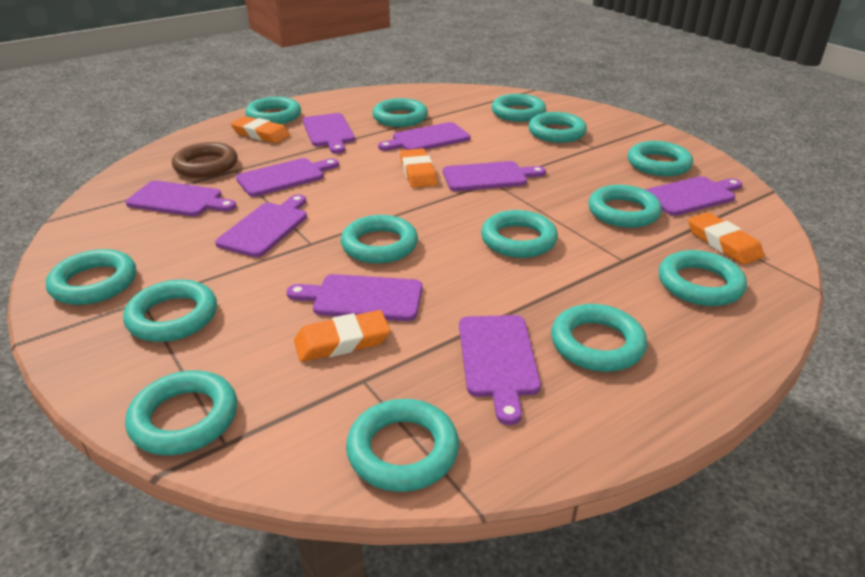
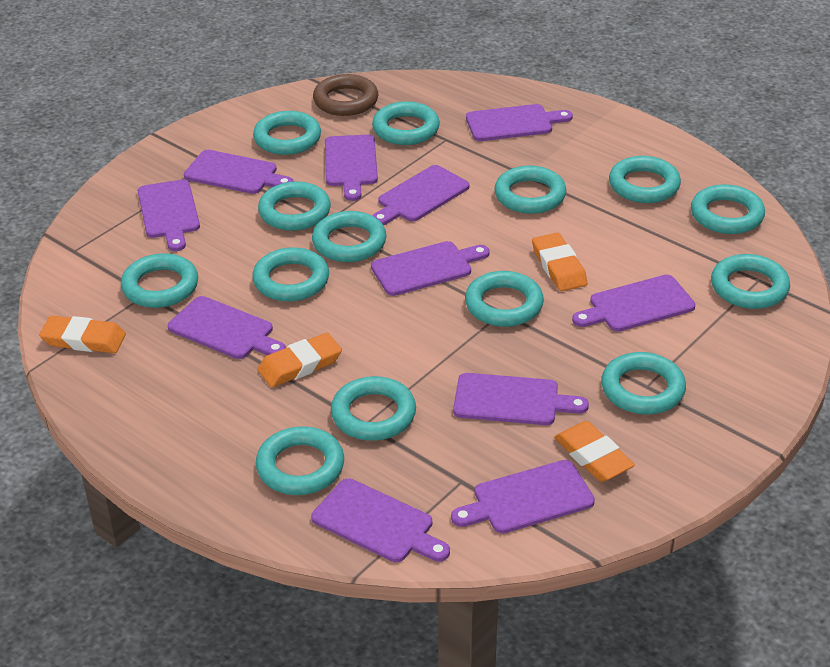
purple cutting board: 9 -> 11

